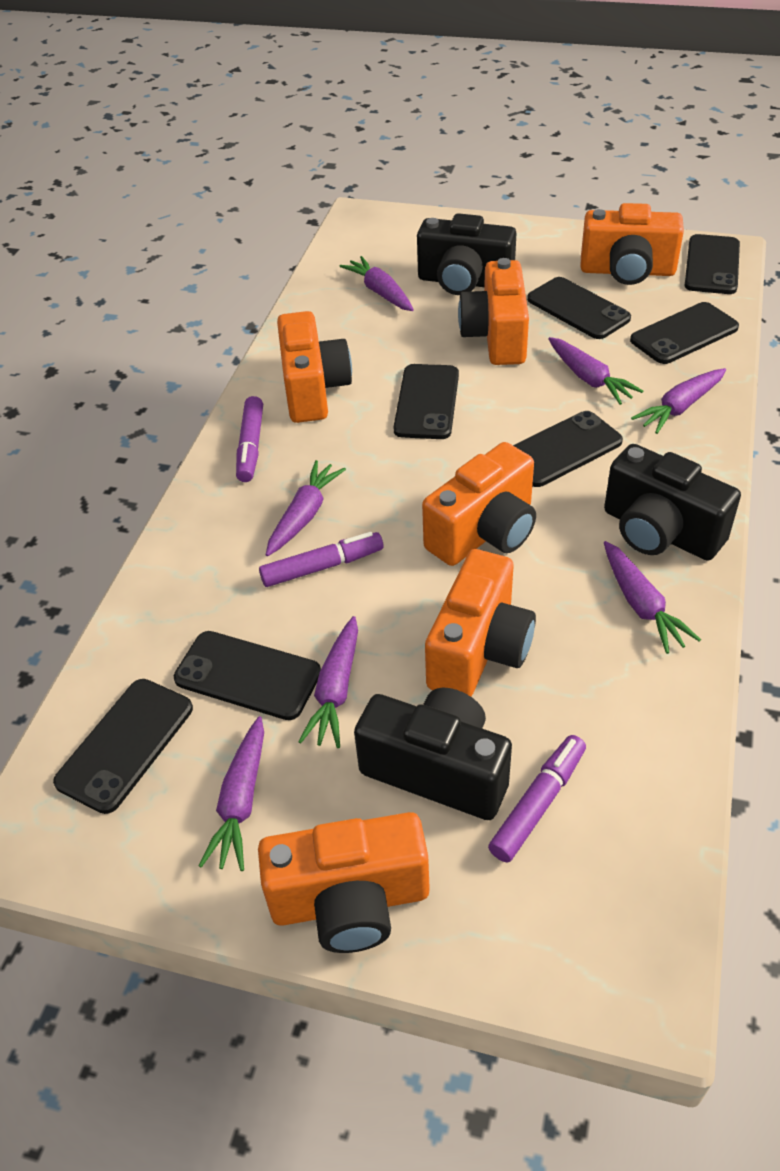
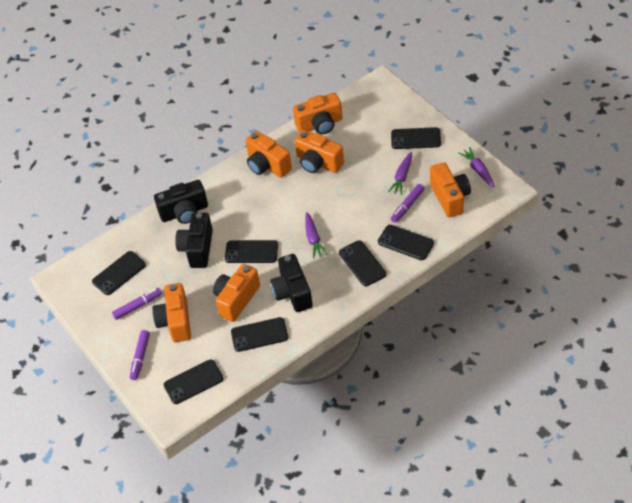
purple carrot: 7 -> 3

